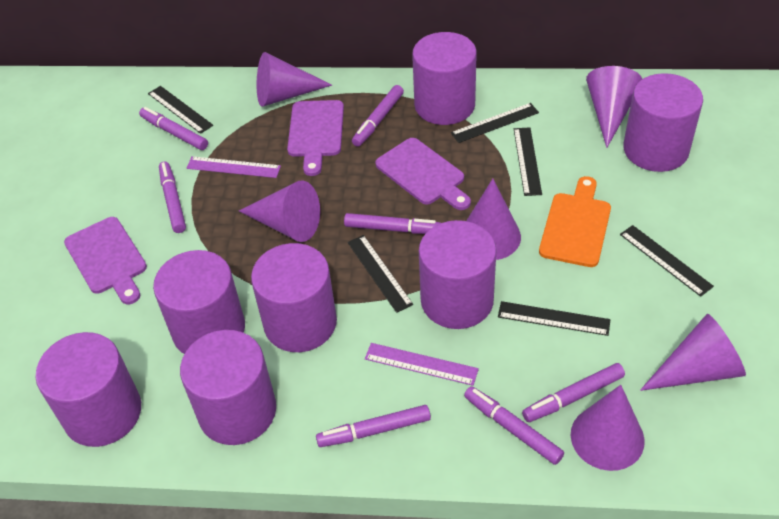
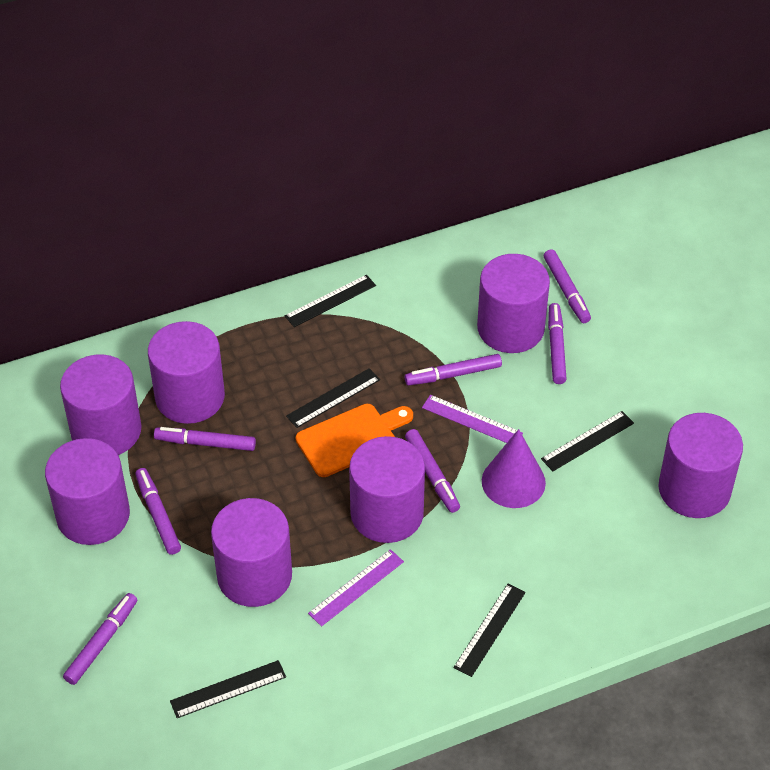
black ruler: 6 -> 5
purple cone: 6 -> 1
purple cutting board: 3 -> 0

